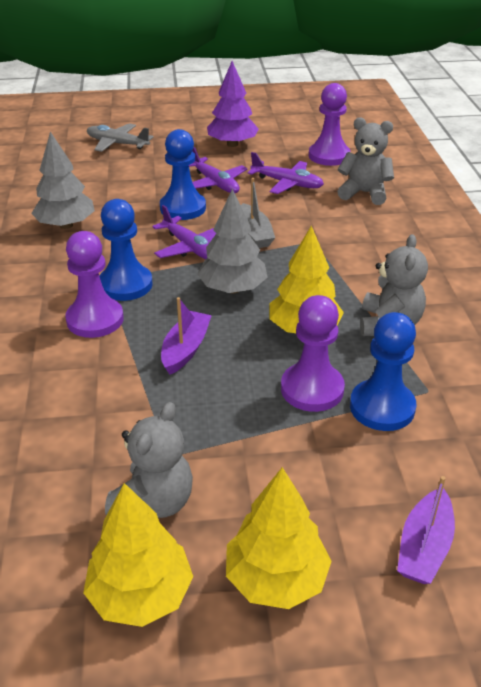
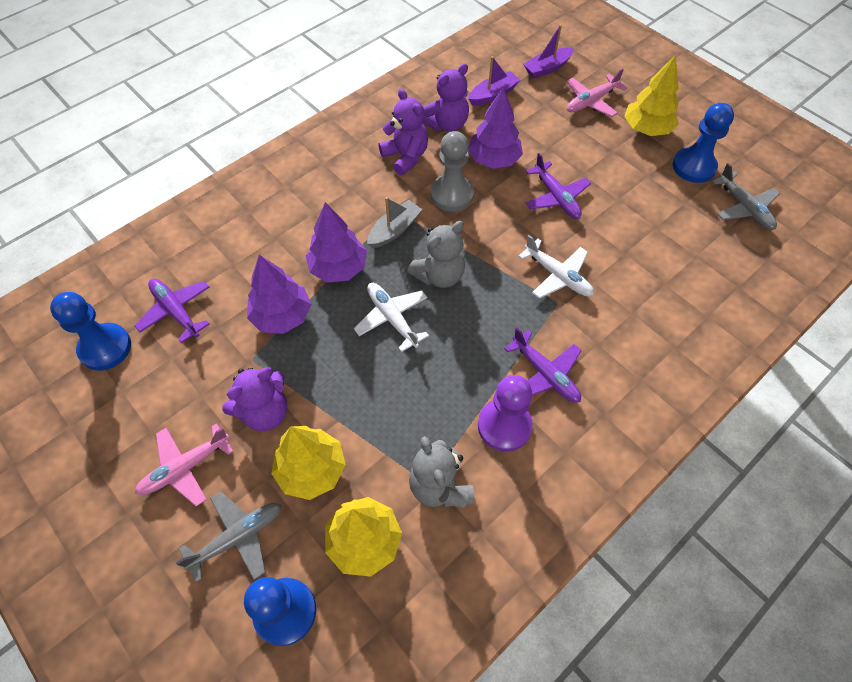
grey pawn: 0 -> 1
grey plane: 1 -> 2
grey teddy bear: 3 -> 2
grey tree: 2 -> 0
pink plane: 0 -> 2
purple pawn: 3 -> 1
purple teddy bear: 0 -> 3
purple tree: 1 -> 3
white plane: 0 -> 2

